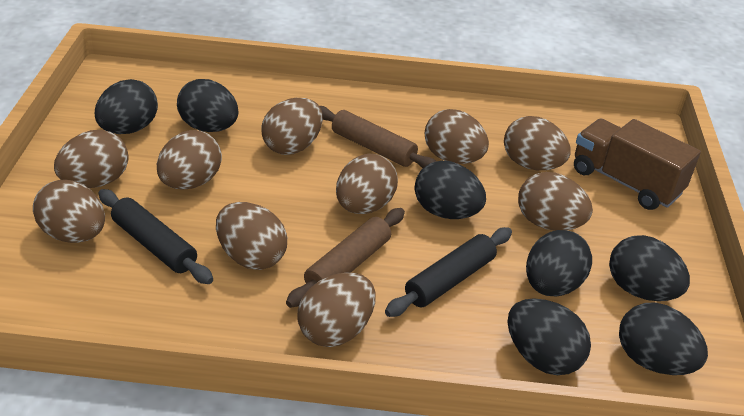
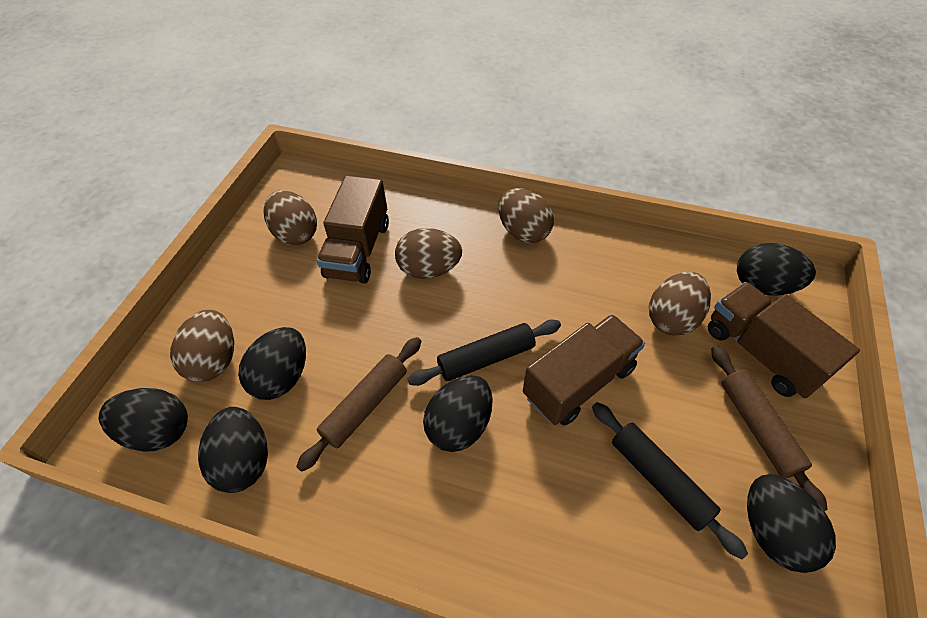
black egg: 7 -> 6
brown egg: 10 -> 5
brown truck: 1 -> 3

